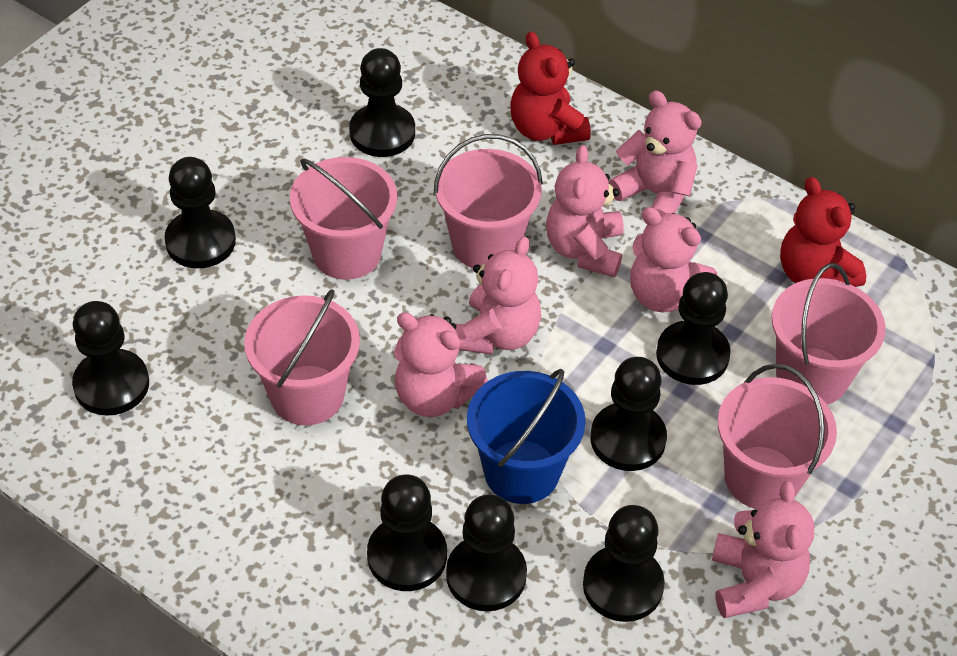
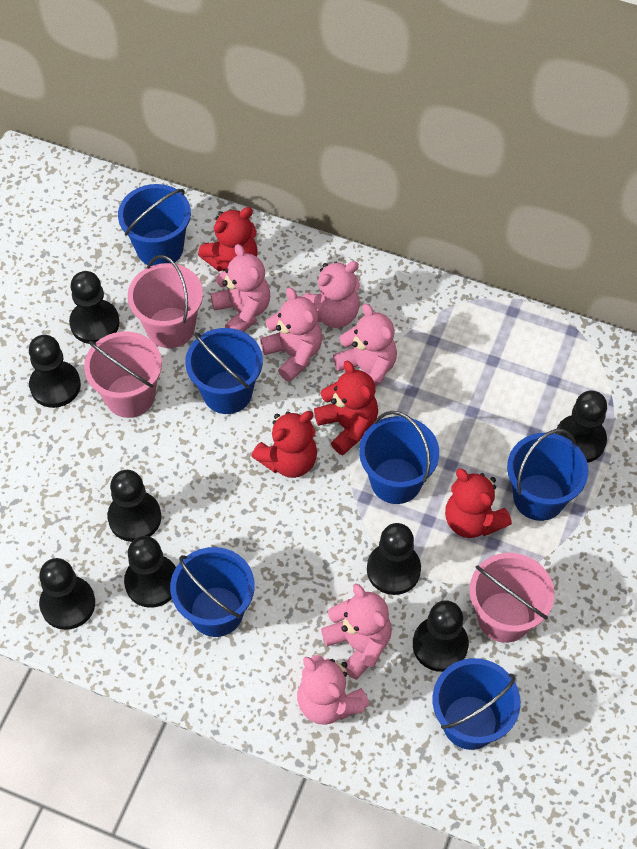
blue bucket: 1 -> 6
pink bucket: 5 -> 3
red teddy bear: 2 -> 4

